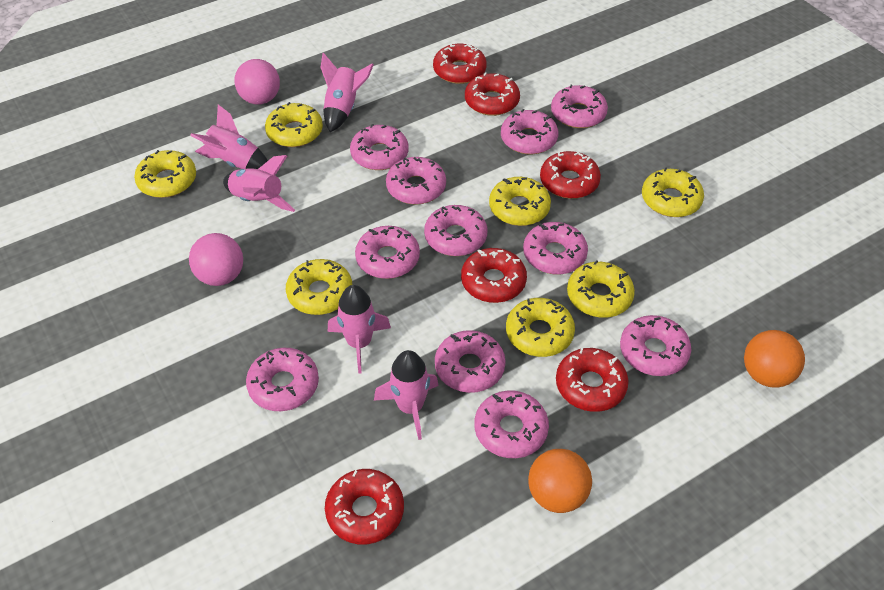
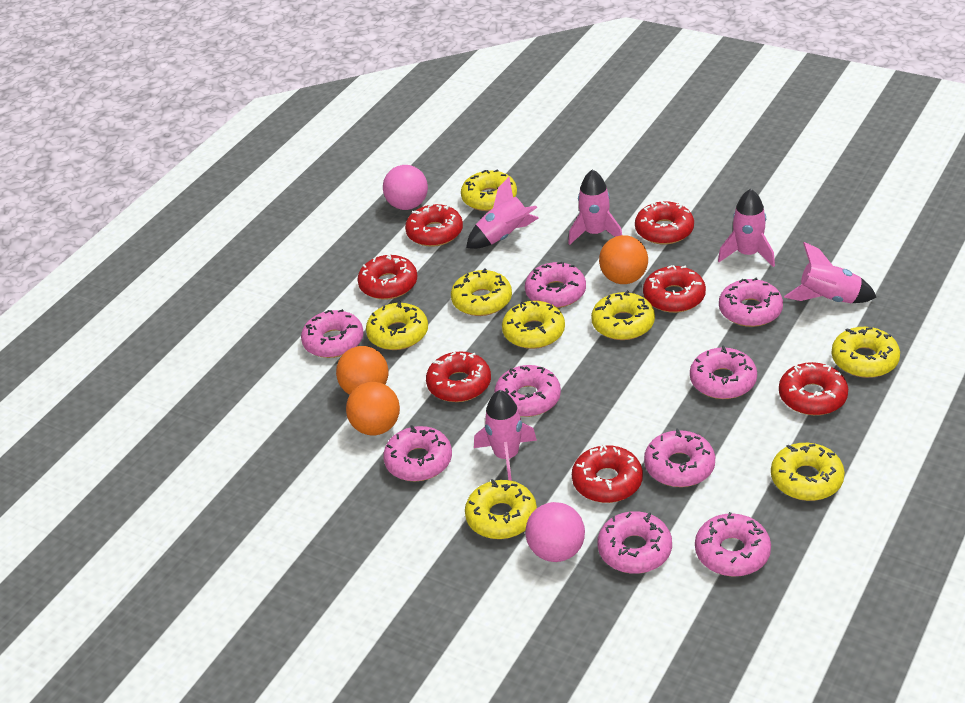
orange ball: 2 -> 3
pink donut: 11 -> 9
red donut: 6 -> 7
yellow donut: 7 -> 8

